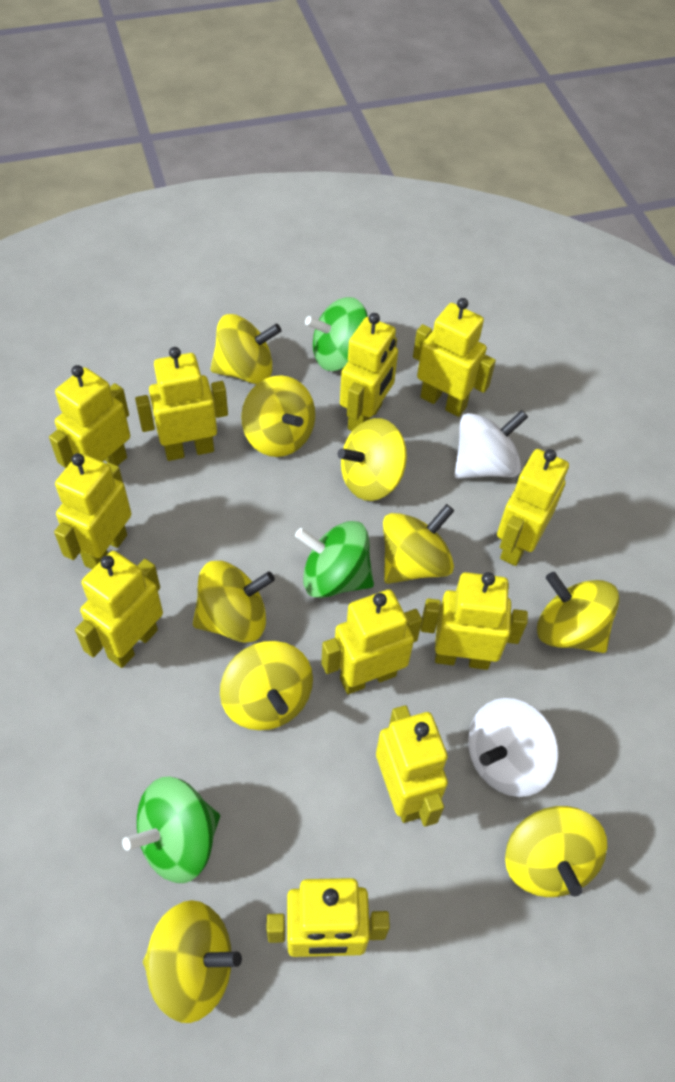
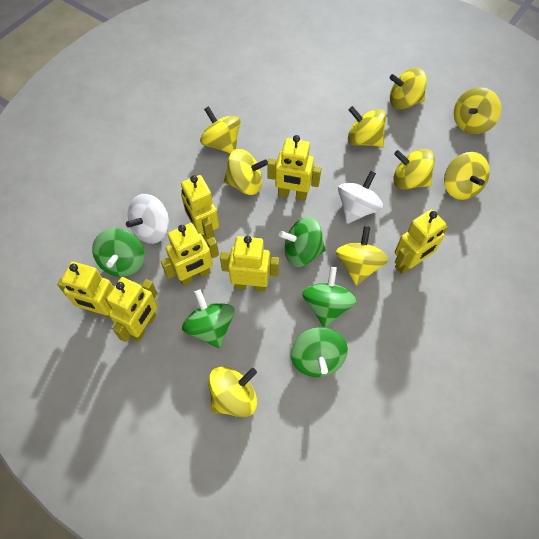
green spinning top: 3 -> 5
yellow robot: 11 -> 7

